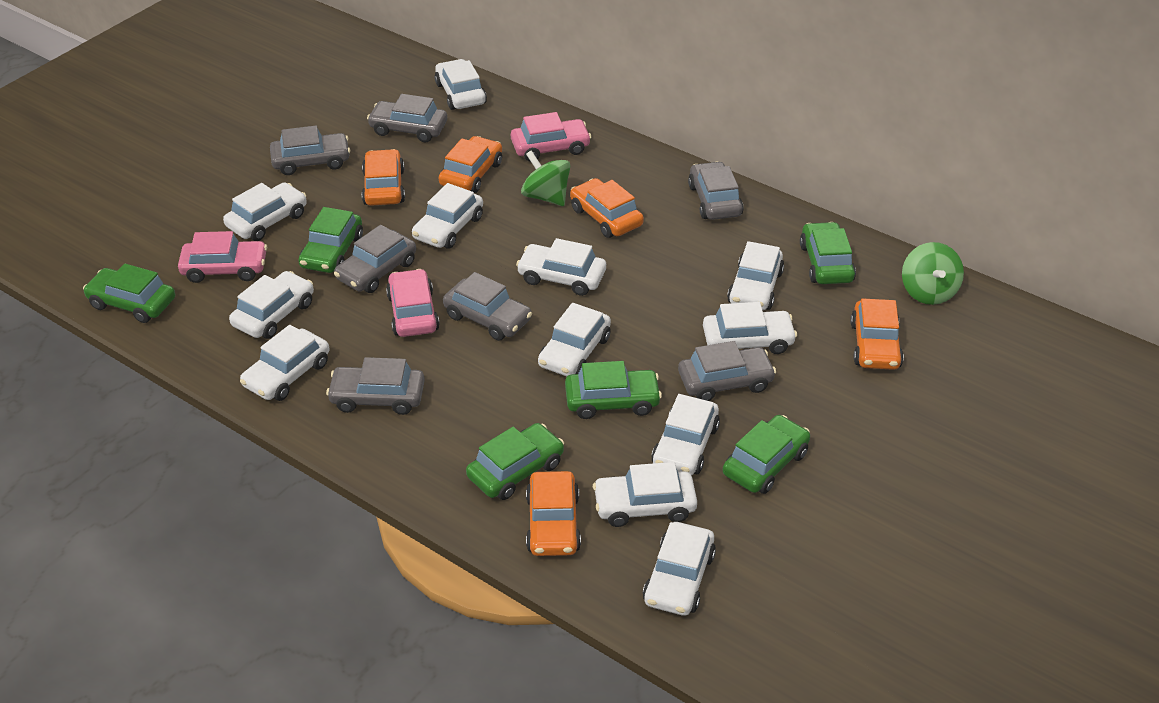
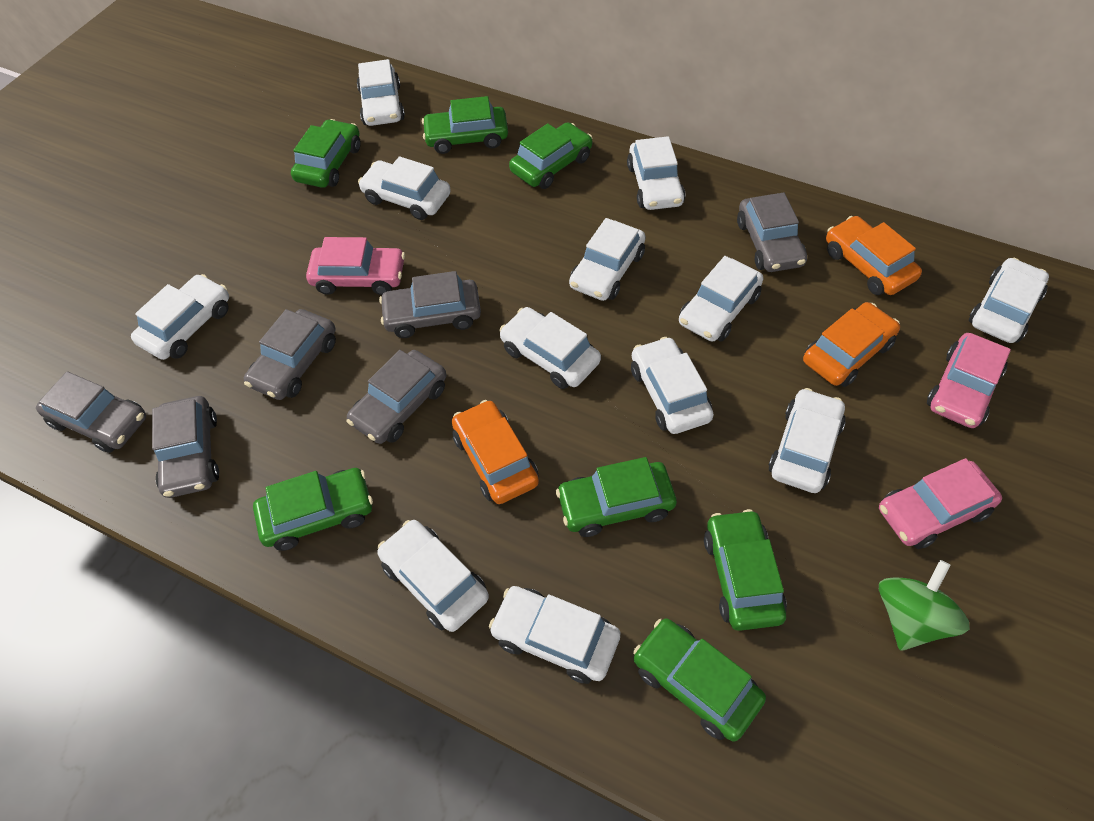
green car: 6 -> 7
green spinning top: 2 -> 1
grey car: 7 -> 6
orange car: 5 -> 3

